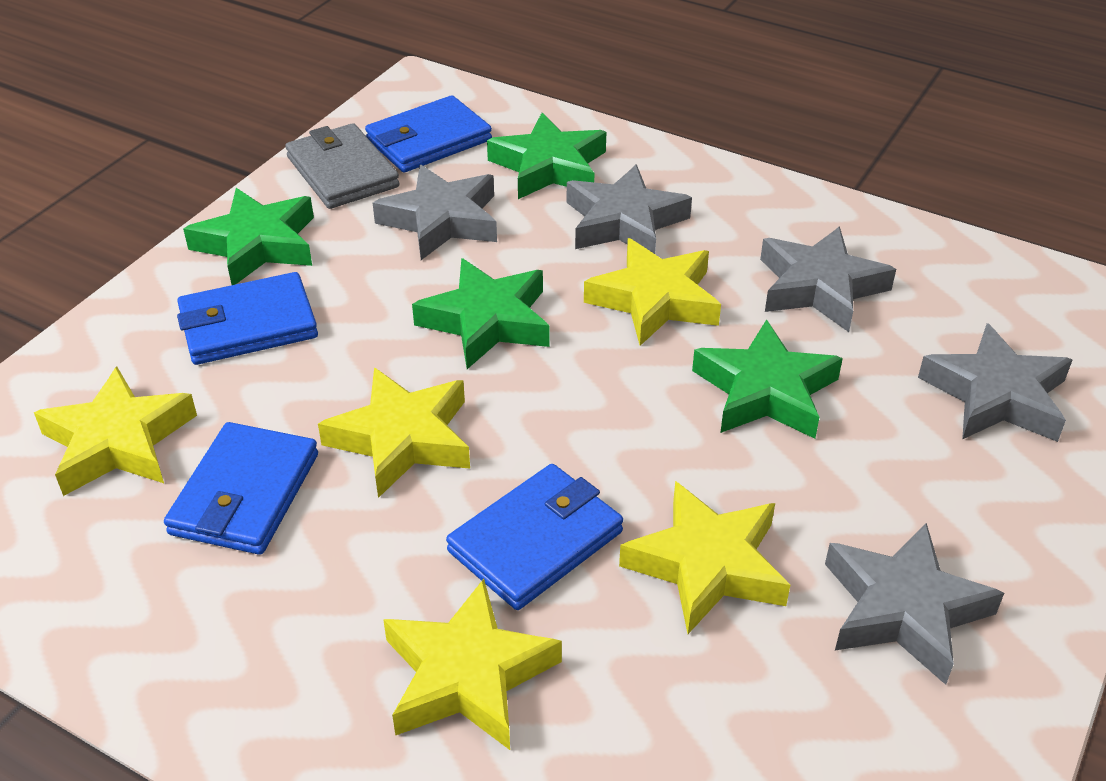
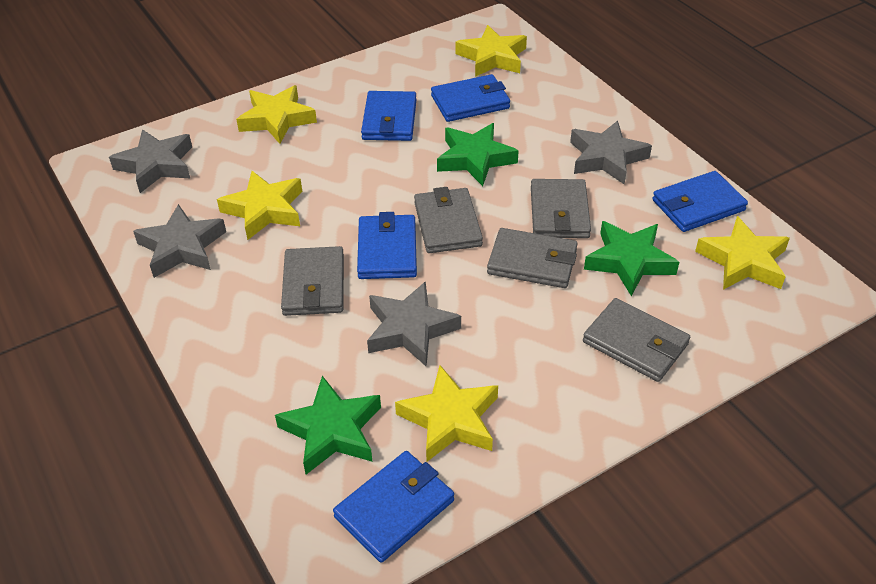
blue wallet: 4 -> 5
green star: 4 -> 3
grey star: 5 -> 4
grey wallet: 1 -> 5

